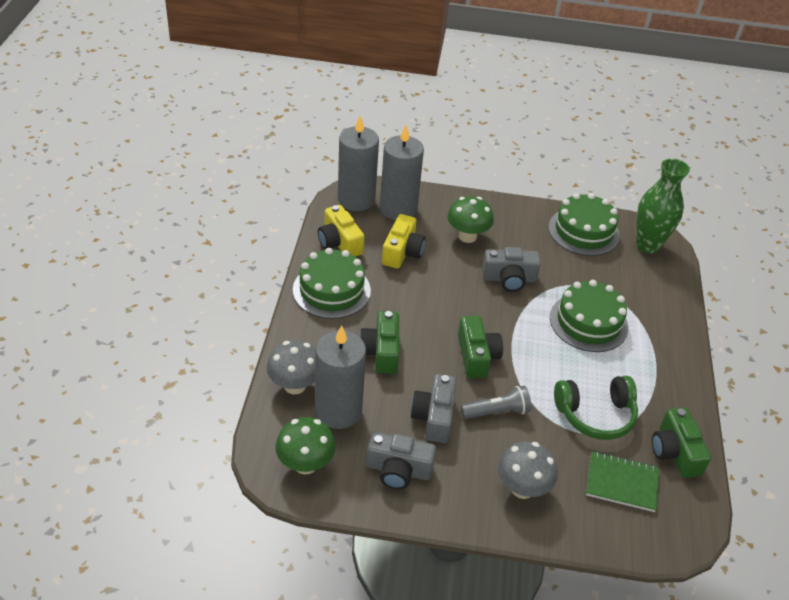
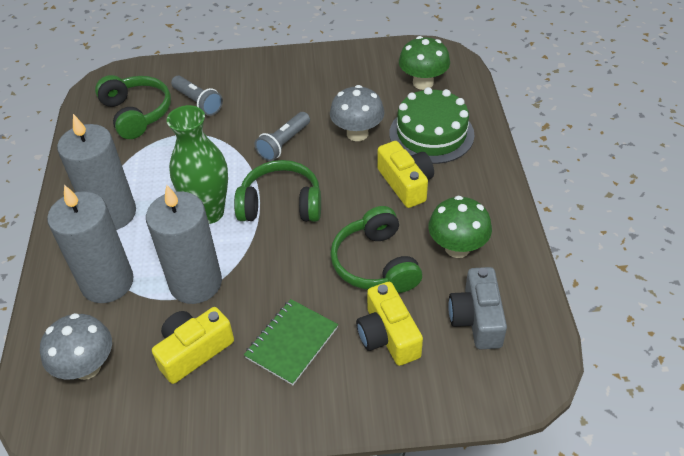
green cake: 3 -> 1
green camera: 3 -> 0
green headphones: 1 -> 3
grey camera: 3 -> 1
grey flashlight: 1 -> 2
yellow camera: 2 -> 3

